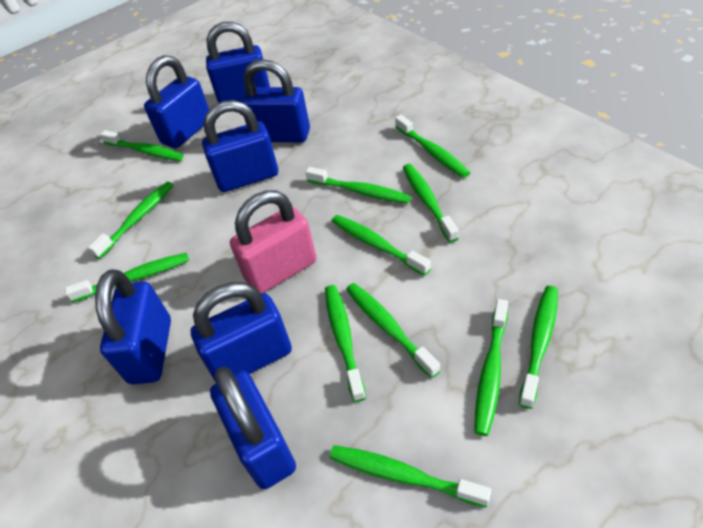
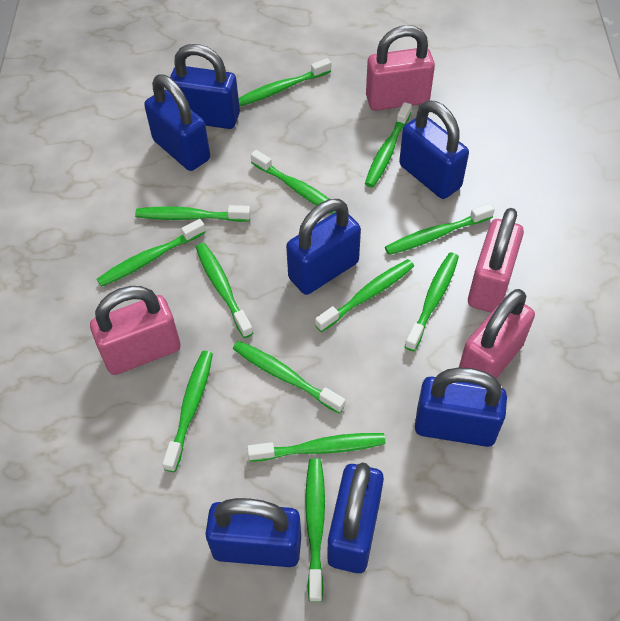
green toothbrush: 12 -> 13
pink padlock: 1 -> 4

